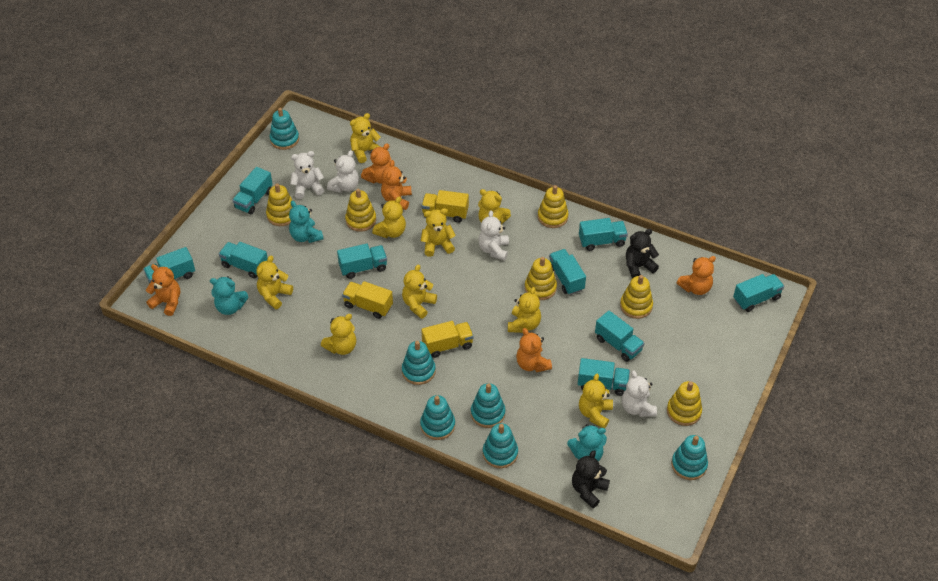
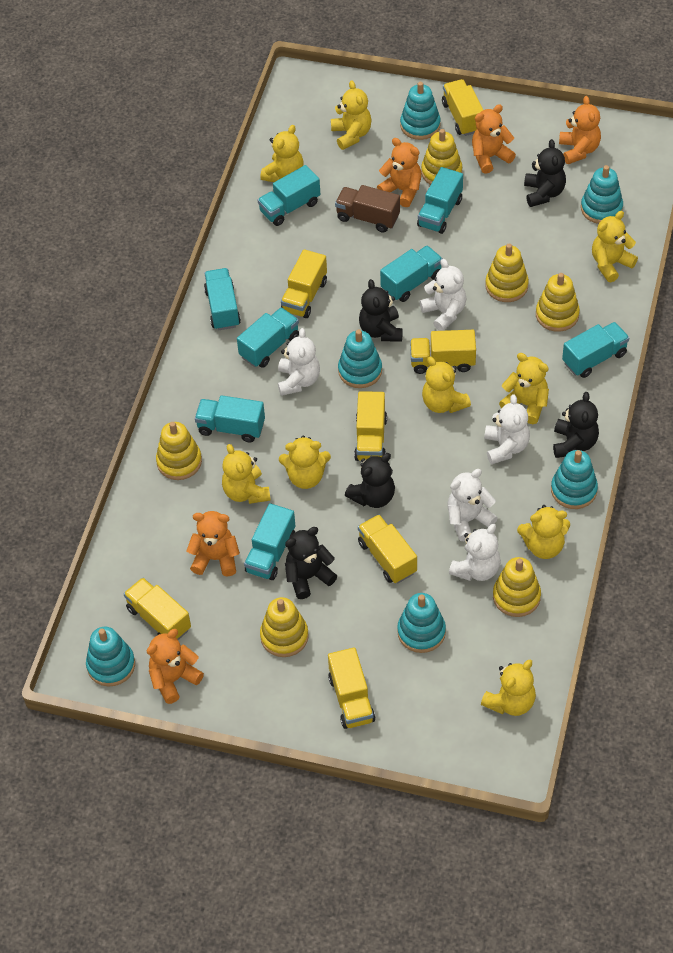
black teddy bear: 2 -> 5
brown truck: 0 -> 1
turquoise teddy bear: 3 -> 0
turquoise truck: 9 -> 8
white teddy bear: 4 -> 5
yellow truck: 3 -> 7

